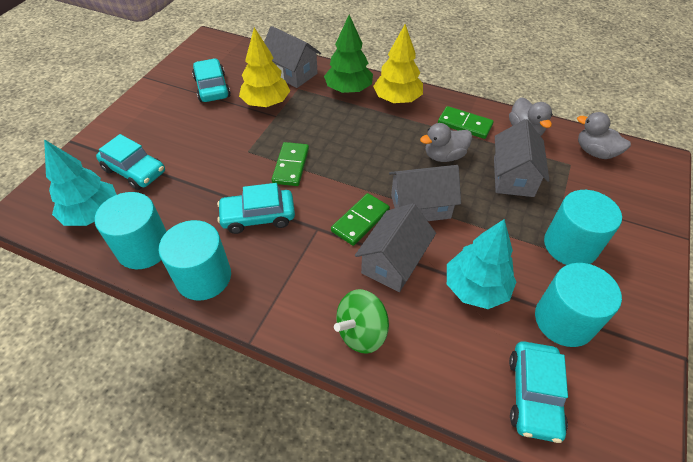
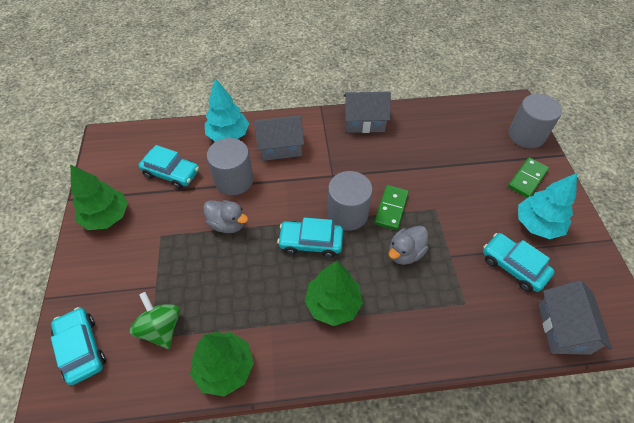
green domino: 3 -> 2
green tree: 1 -> 3
grey cylinder: 0 -> 3
grey duck: 3 -> 2
grey house: 4 -> 3
turquoise cylinder: 4 -> 0
yellow tree: 2 -> 0

